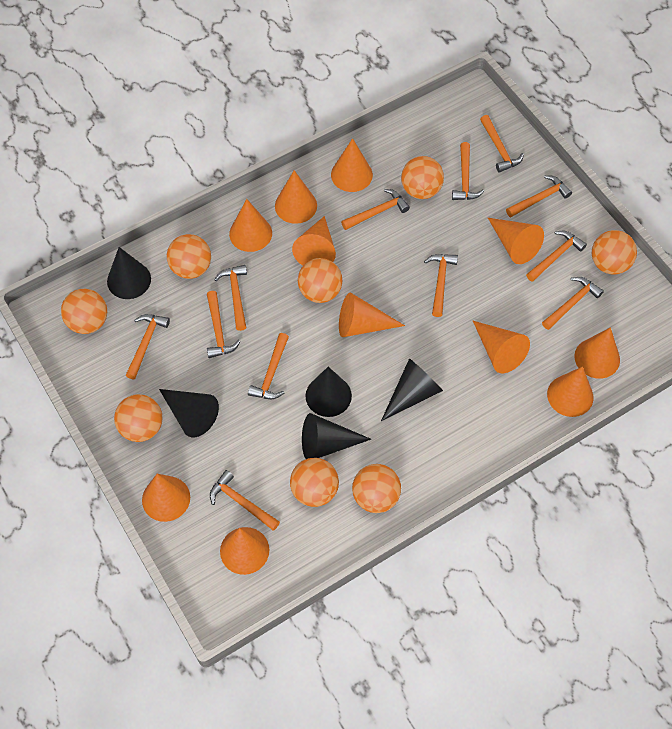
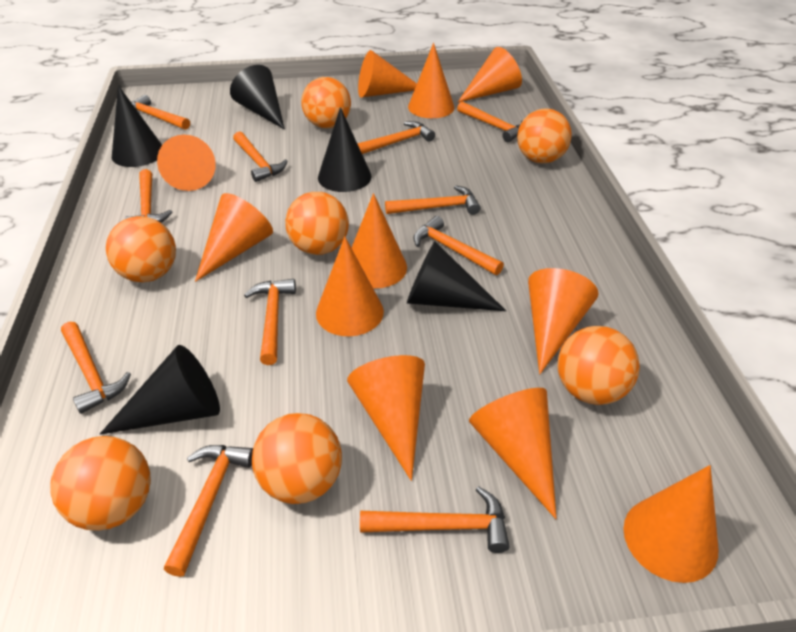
orange ball: 8 -> 7
orange hammer: 12 -> 11

